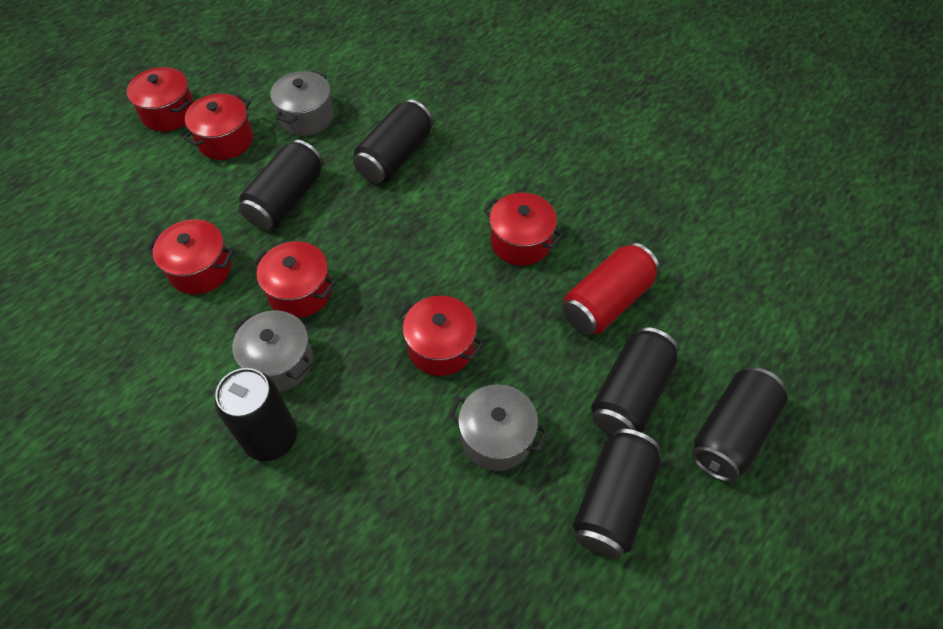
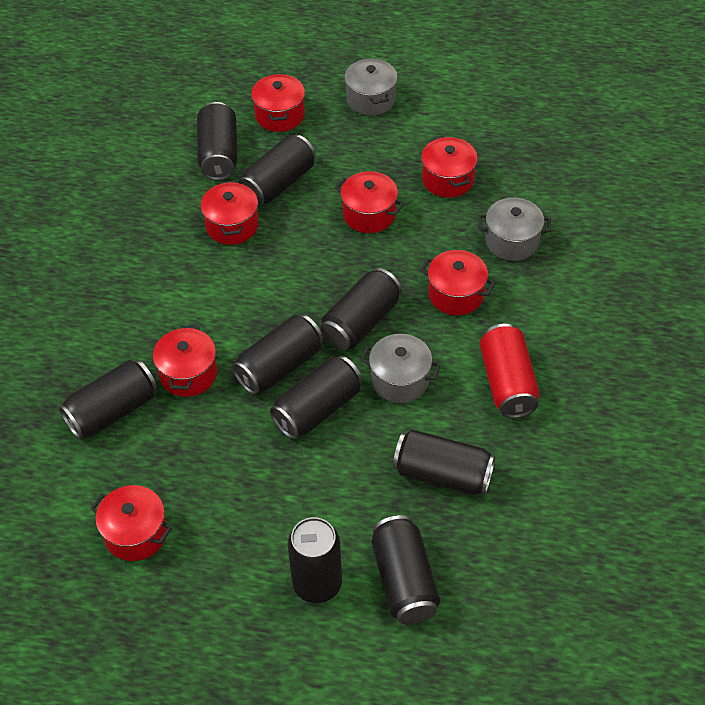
black can: 6 -> 9
red pot: 6 -> 7

